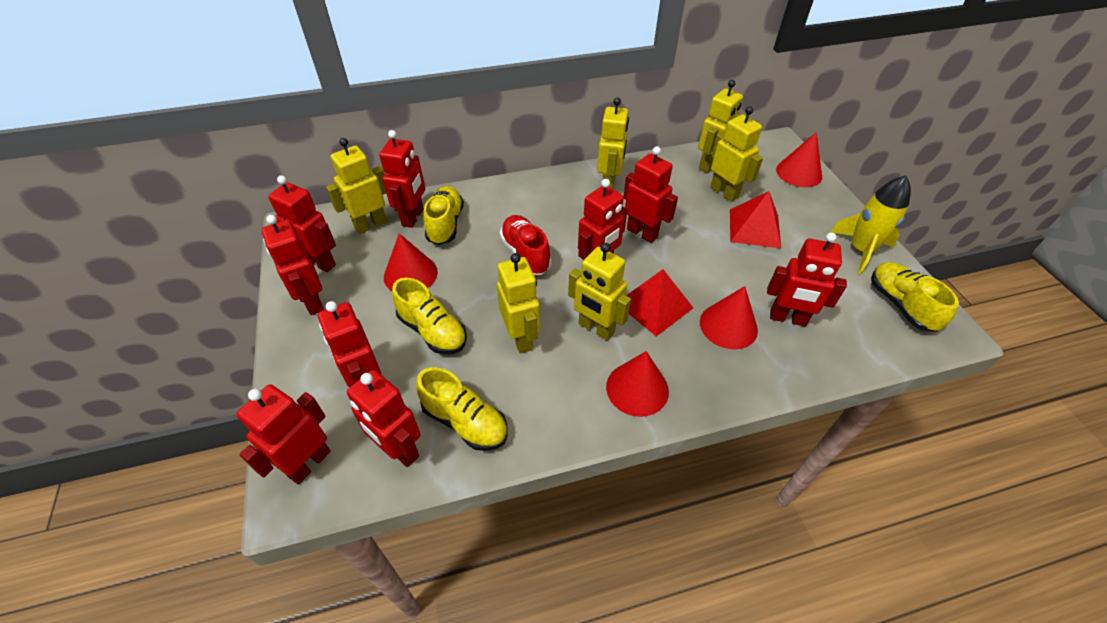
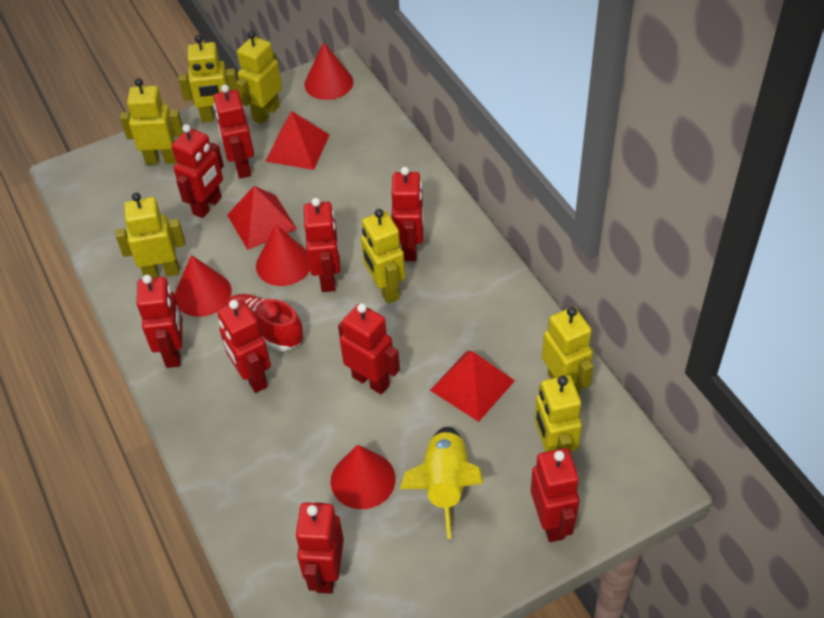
red pyramid: 2 -> 3
yellow robot: 6 -> 7
yellow shoe: 4 -> 0

